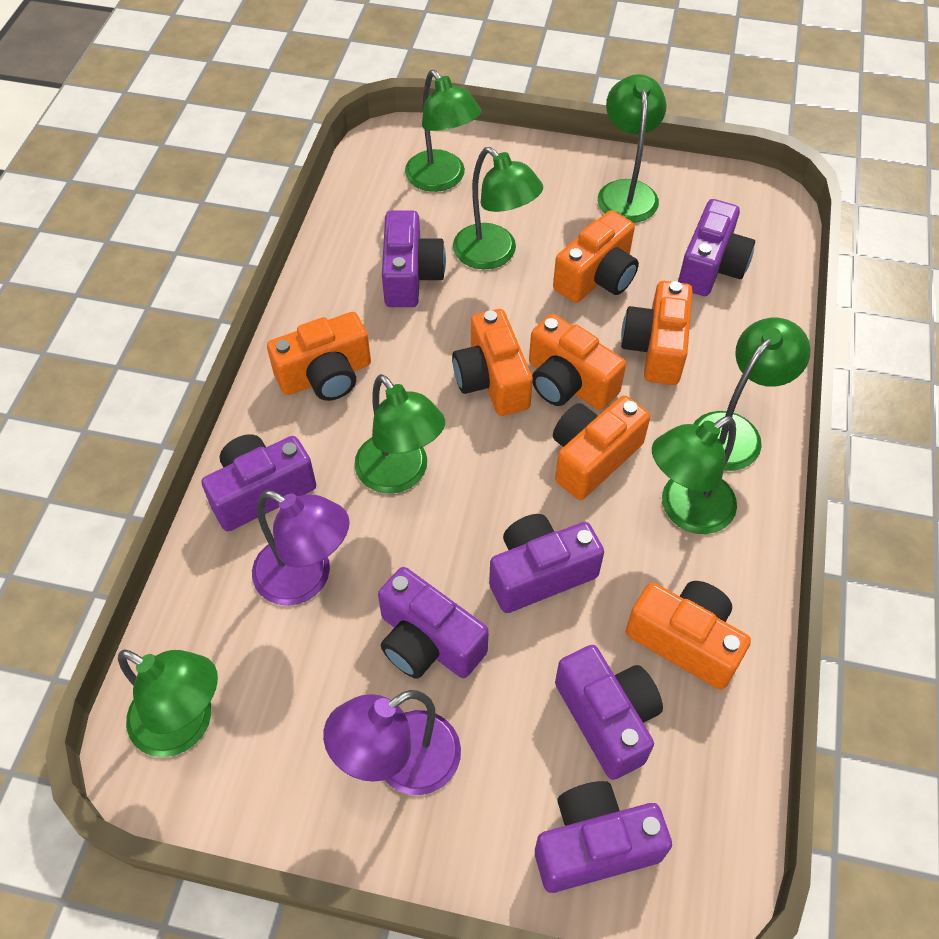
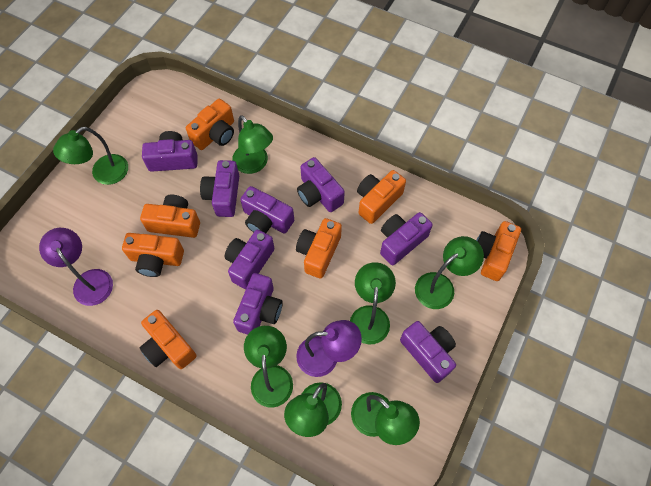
purple camera: 7 -> 8

